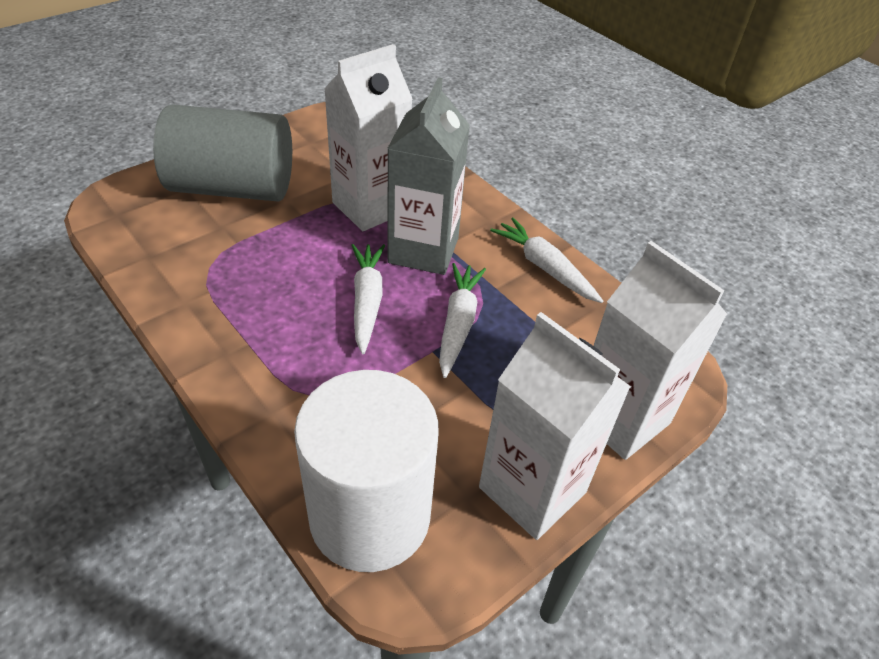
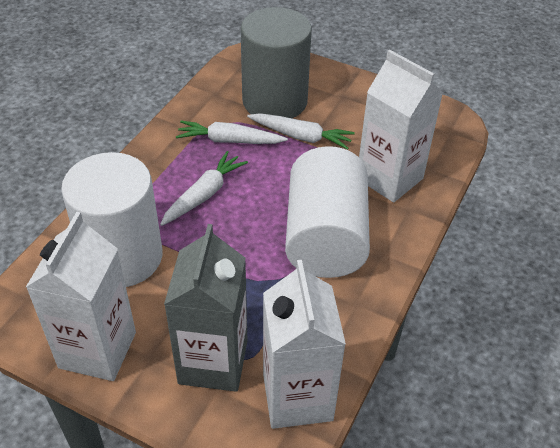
white cylinder: 1 -> 2

